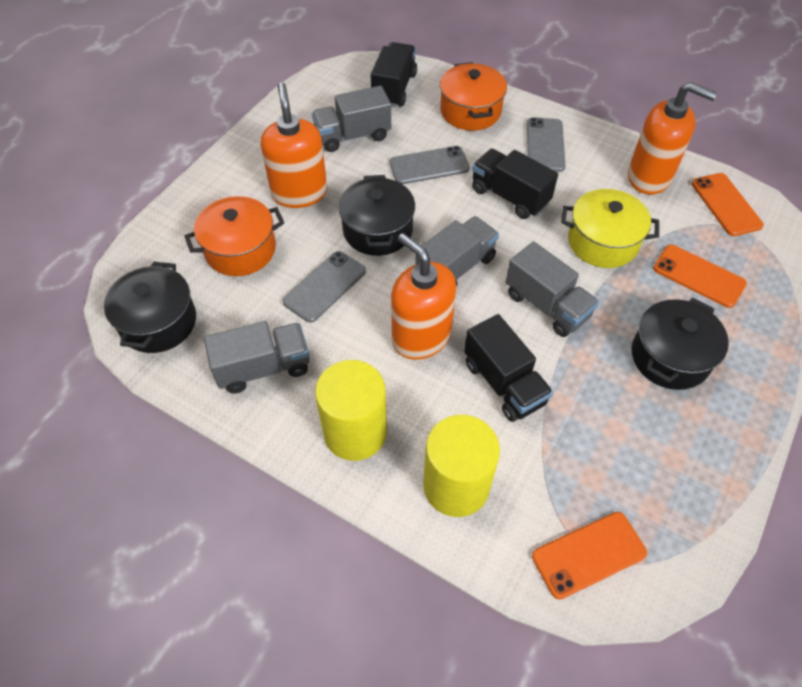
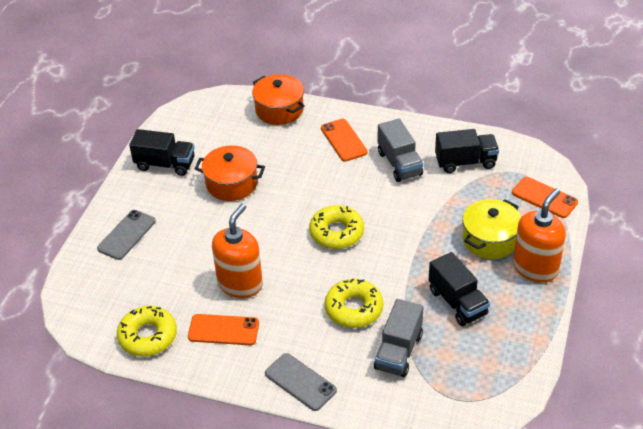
black pot: 3 -> 0
grey phone: 3 -> 2
grey truck: 4 -> 2
orange soap dispenser: 3 -> 2
yellow cylinder: 2 -> 0
yellow donut: 0 -> 3

